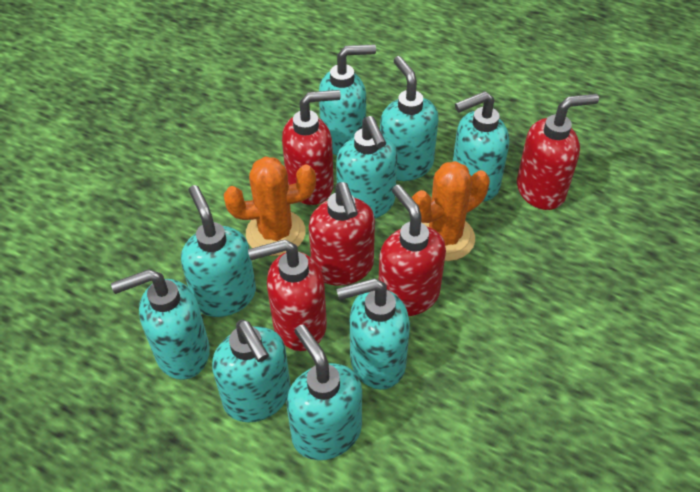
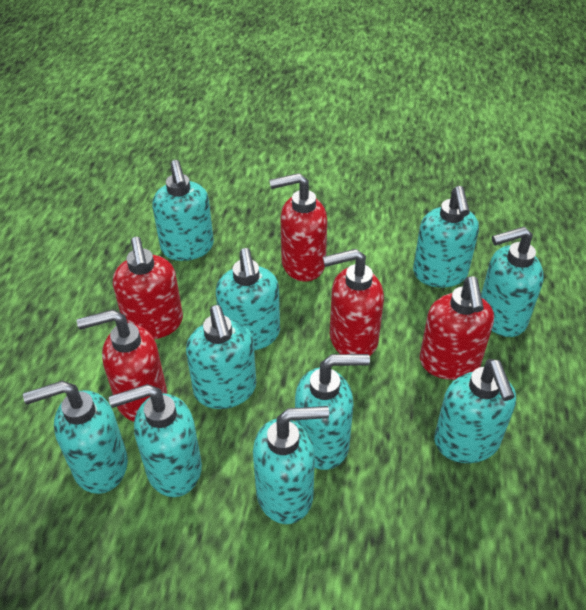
orange cactus: 2 -> 0
turquoise soap dispenser: 9 -> 10

